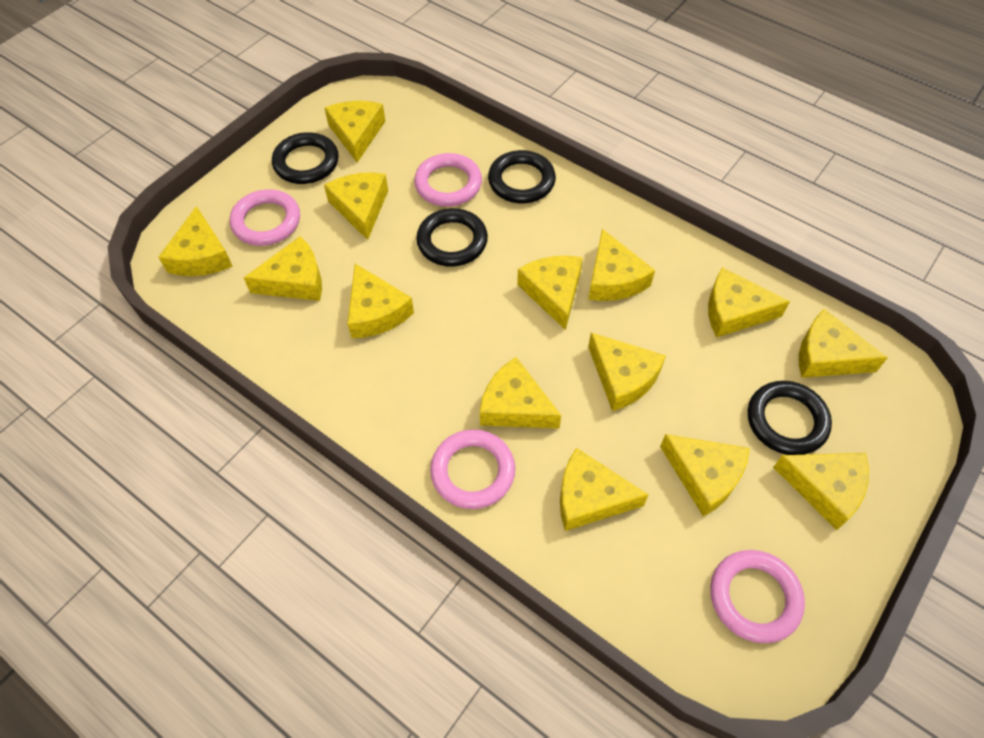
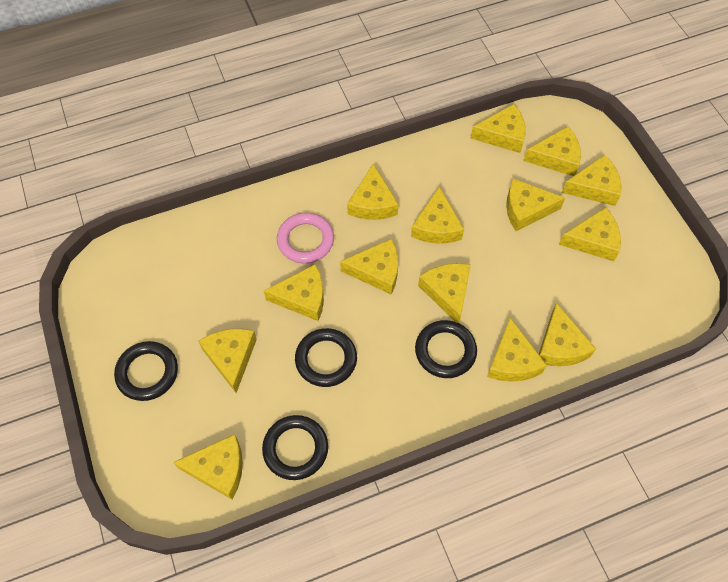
pink ring: 4 -> 1

